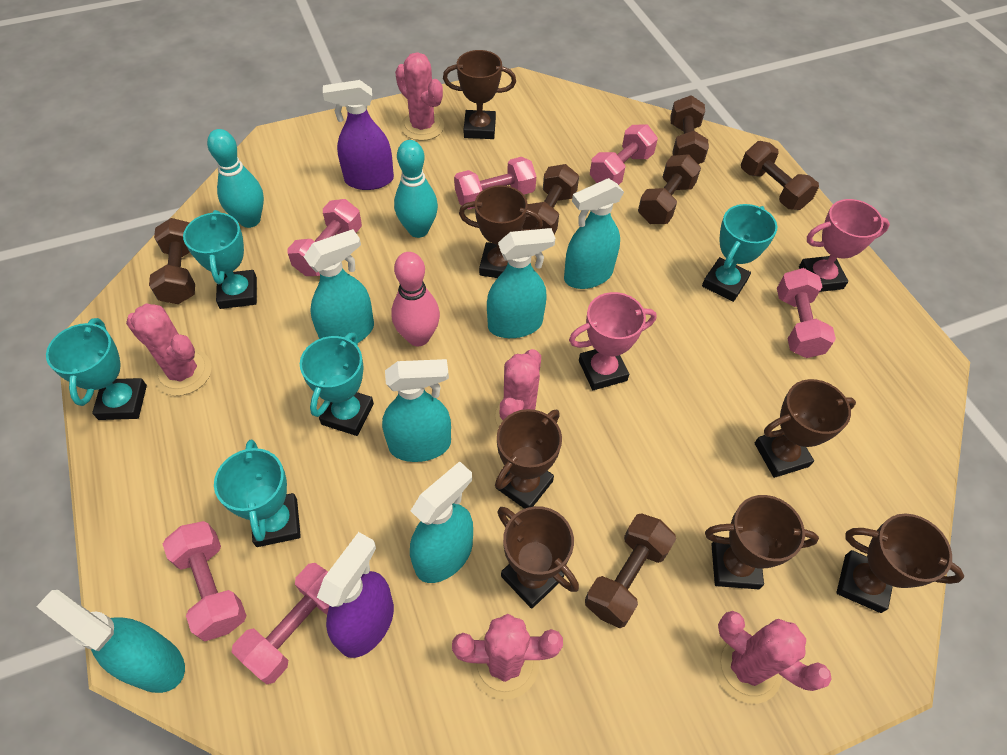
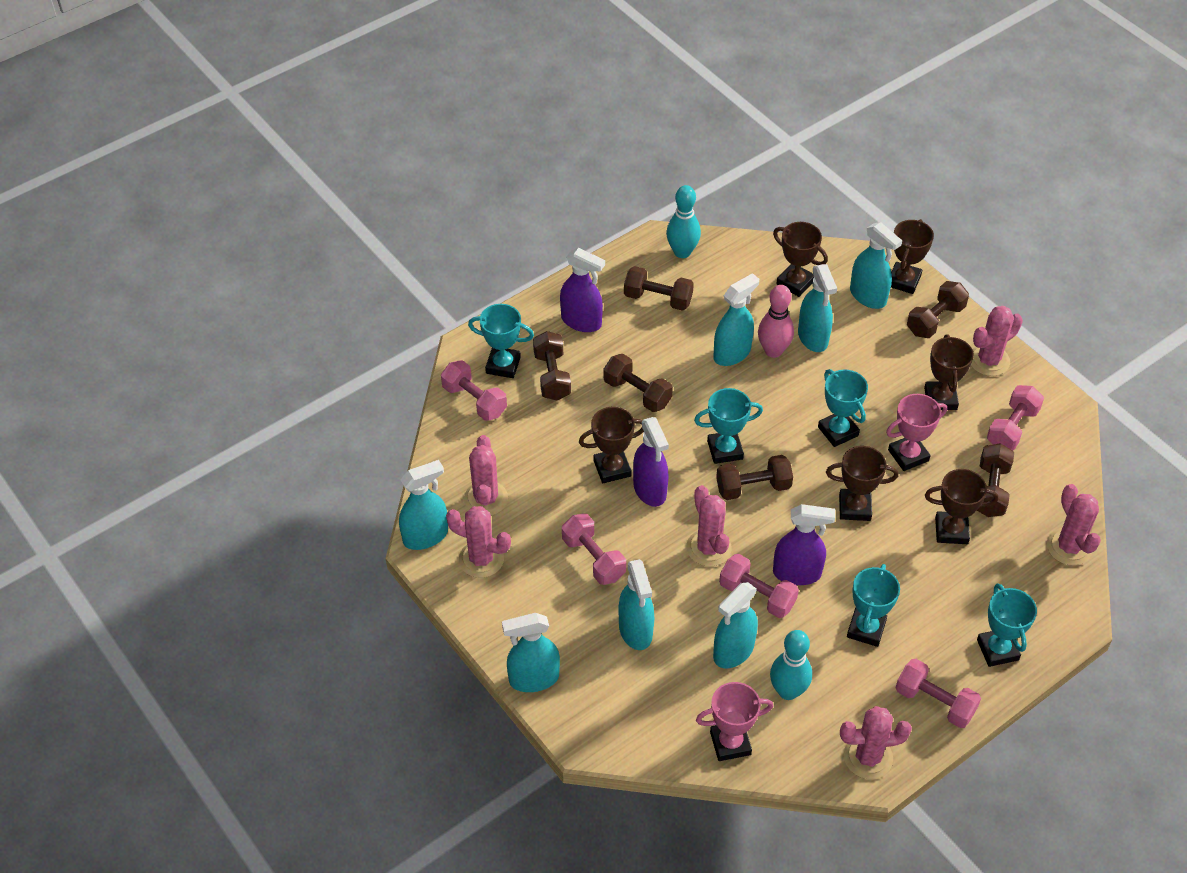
brown trophy: 7 -> 6
pink cactus: 5 -> 6
pink dumbbell: 6 -> 5
purple spray bottle: 2 -> 3
turquoise spray bottle: 6 -> 7

